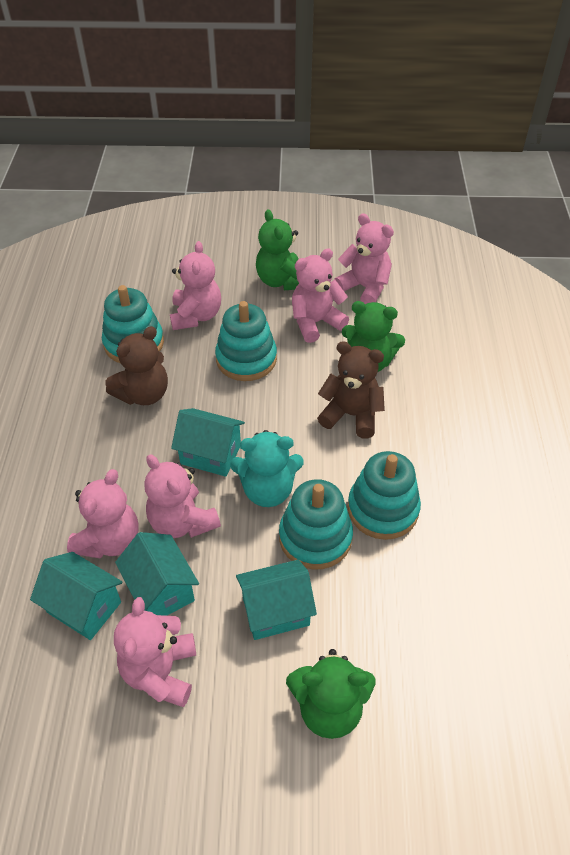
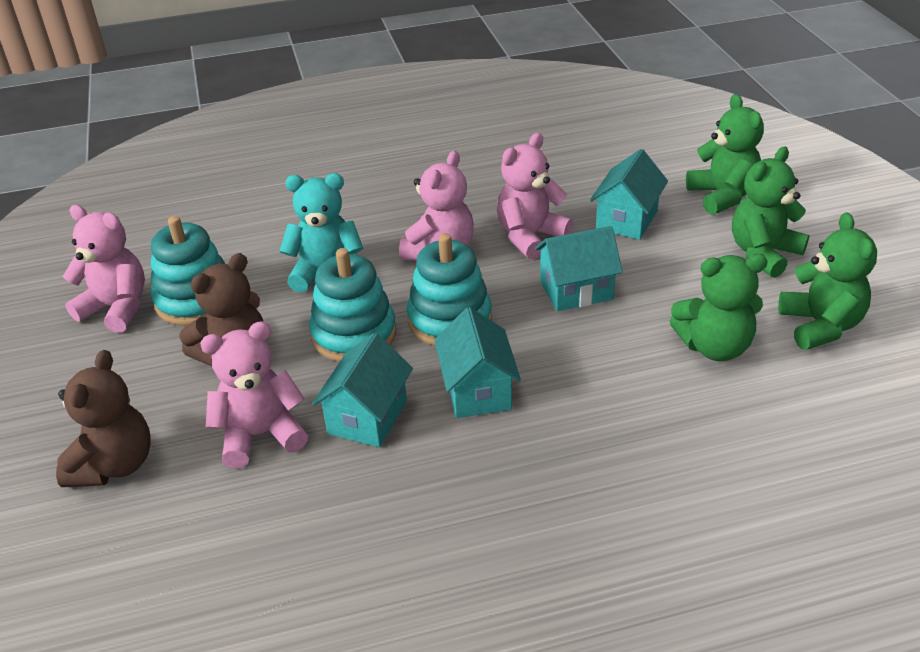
green teddy bear: 3 -> 4
pink teddy bear: 6 -> 4
turquoise stacking toy: 4 -> 3

